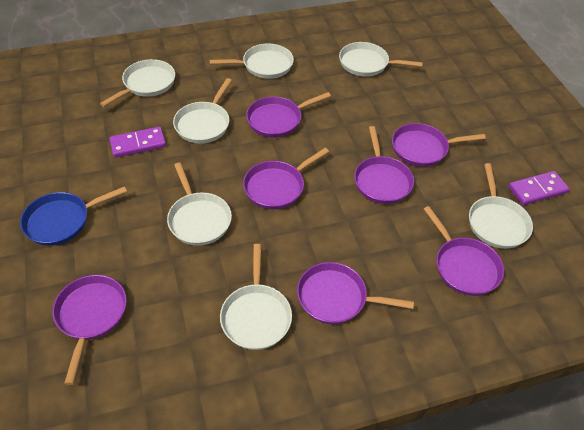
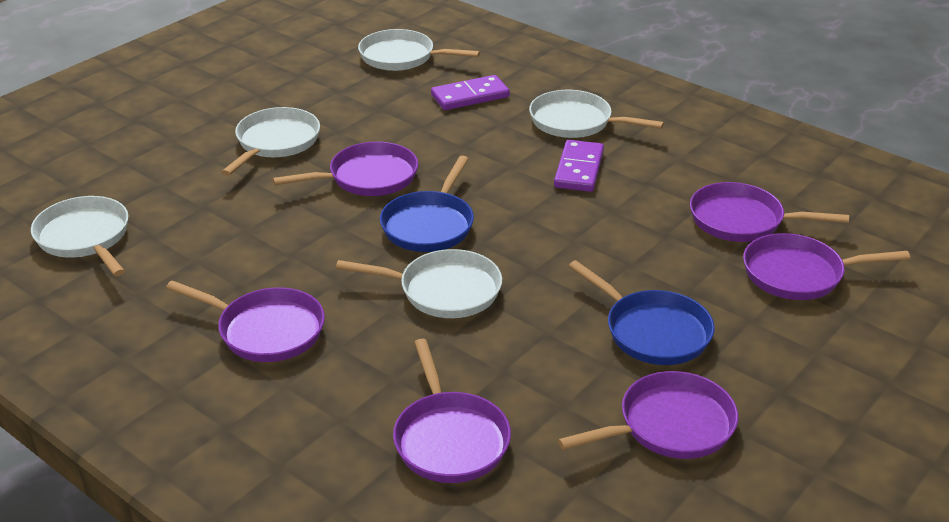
blue pan: 1 -> 2
purple pan: 7 -> 6
white pan: 7 -> 5

